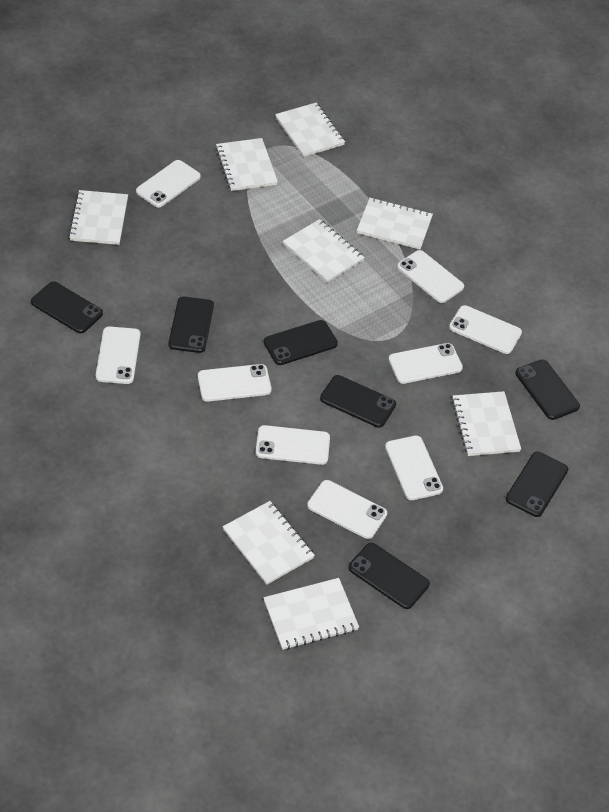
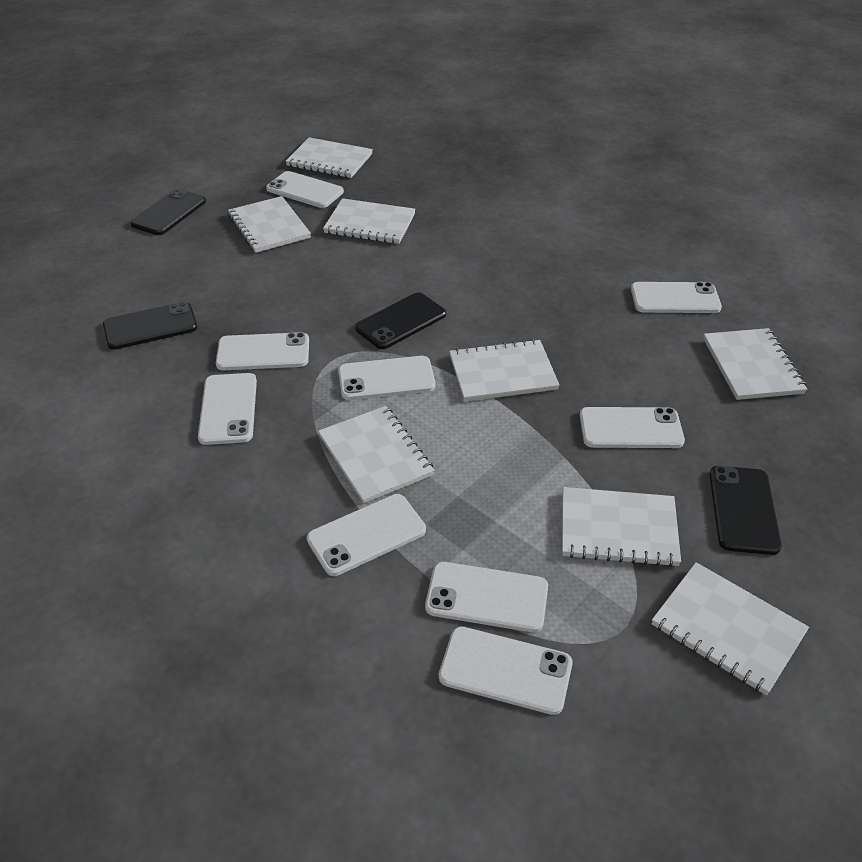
black phone: 7 -> 4

